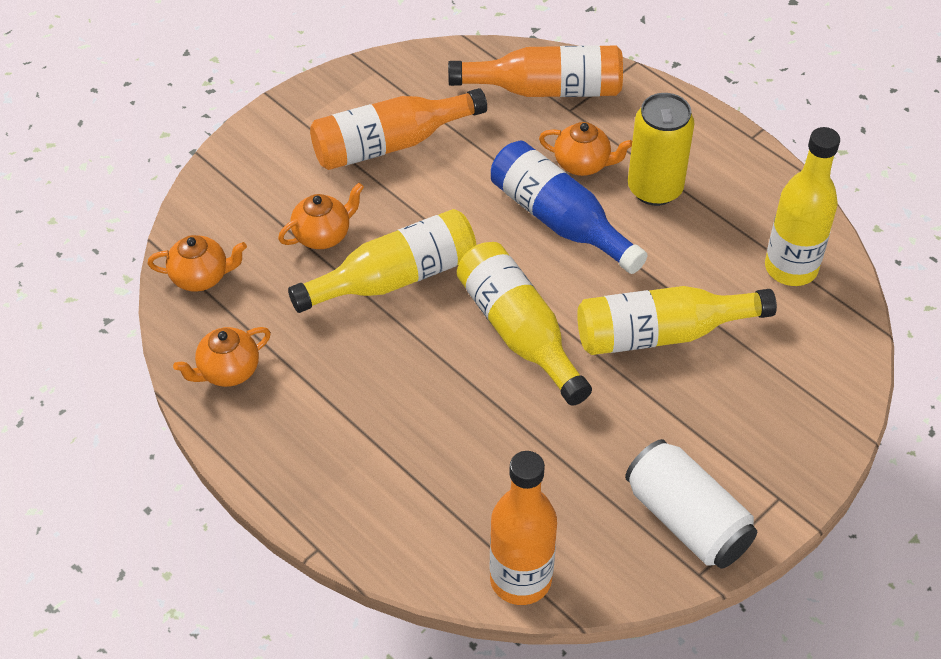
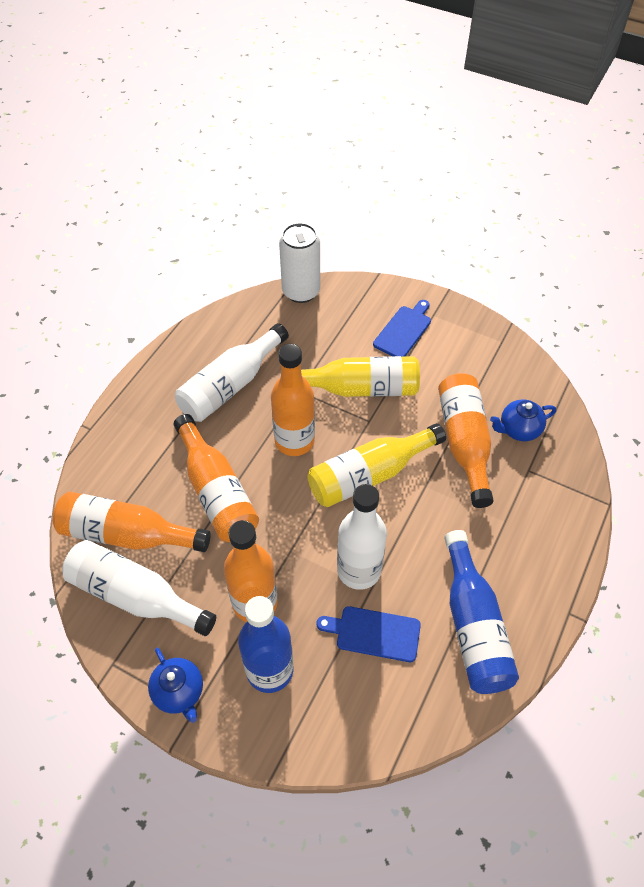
blue bottle: 1 -> 2
blue cutting board: 0 -> 2
blue teapot: 0 -> 2
orange bottle: 3 -> 5
orange teapot: 4 -> 0
white bottle: 0 -> 3
yellow bottle: 4 -> 2
yellow can: 1 -> 0

